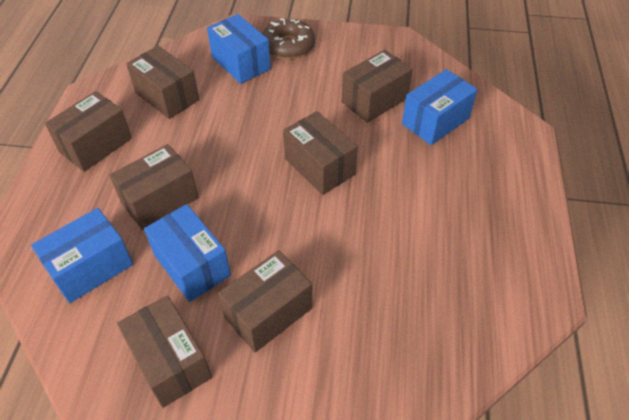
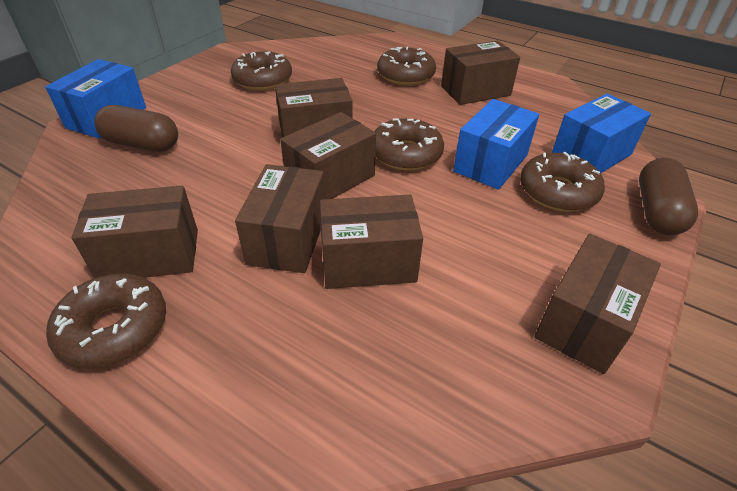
blue box: 4 -> 3
brown capsule: 0 -> 2
brown donut: 1 -> 5

